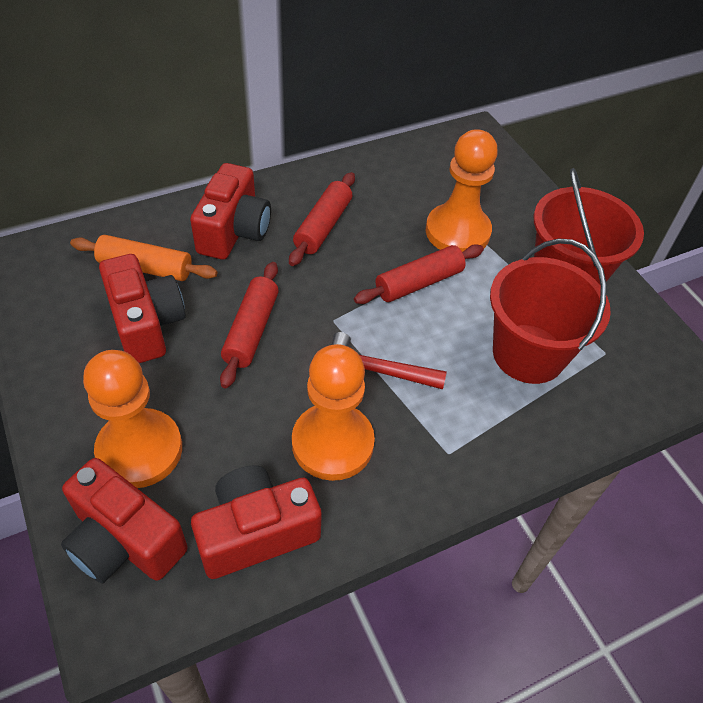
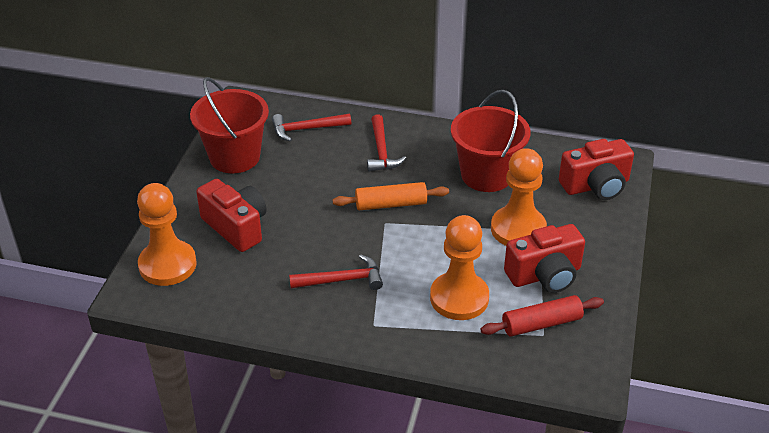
red camera: 4 -> 3
red hammer: 1 -> 3
red rolling pin: 3 -> 1

